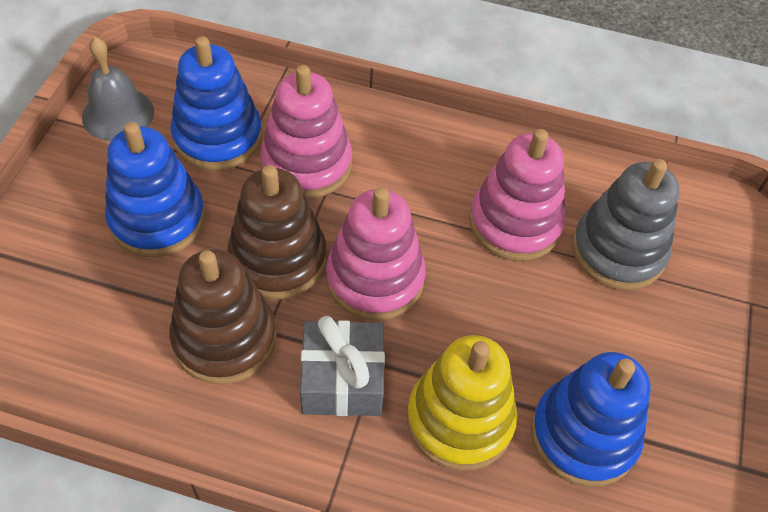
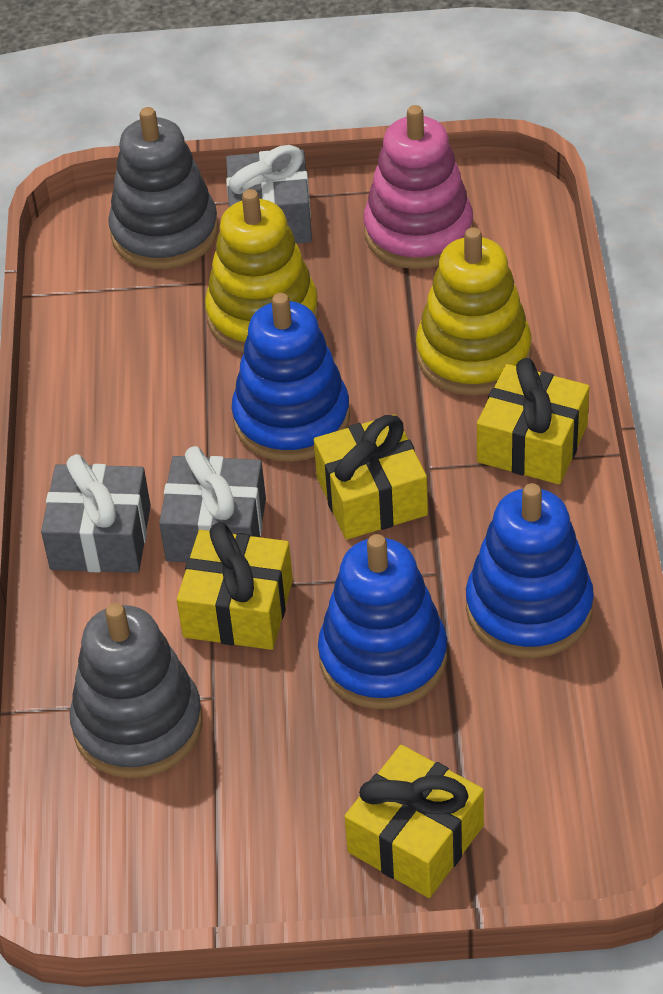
brown stacking toy: 2 -> 0
grey bell: 1 -> 0
grey gift: 1 -> 3
grey stacking toy: 1 -> 2
pink stacking toy: 3 -> 1
yellow gift: 0 -> 4
yellow stacking toy: 1 -> 2

